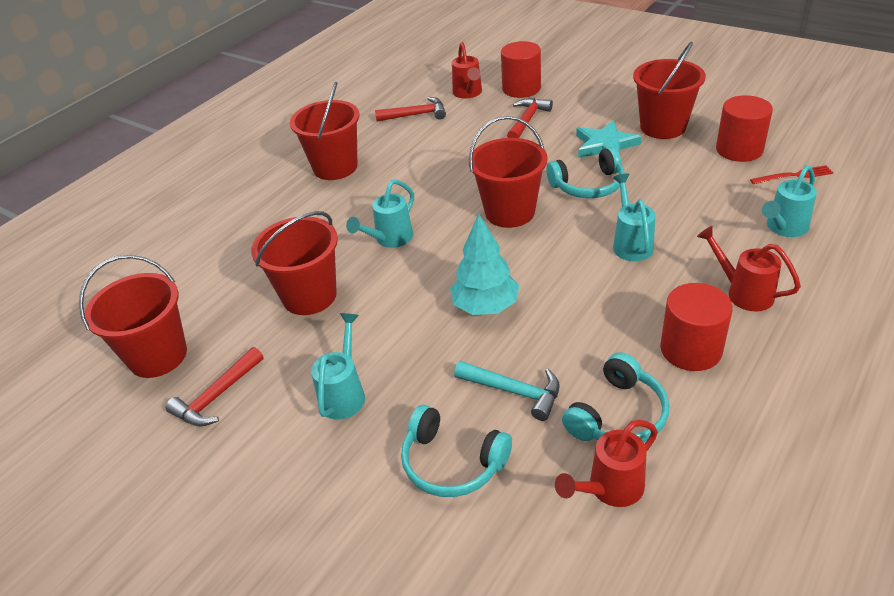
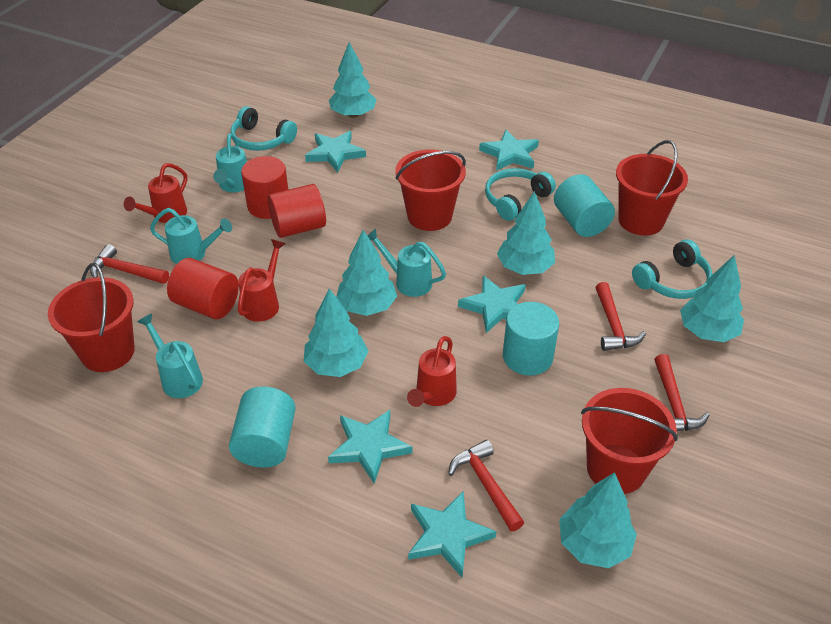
red bucket: 5 -> 4
red fork: 1 -> 0
red hammer: 3 -> 4
turquoise cylinder: 0 -> 3
turquoise hammer: 1 -> 0
turquoise star: 1 -> 5
turquoise tree: 1 -> 6

